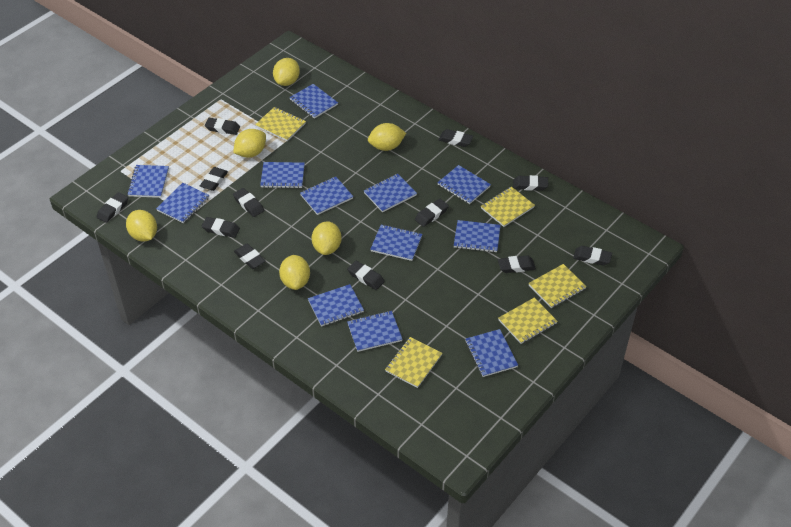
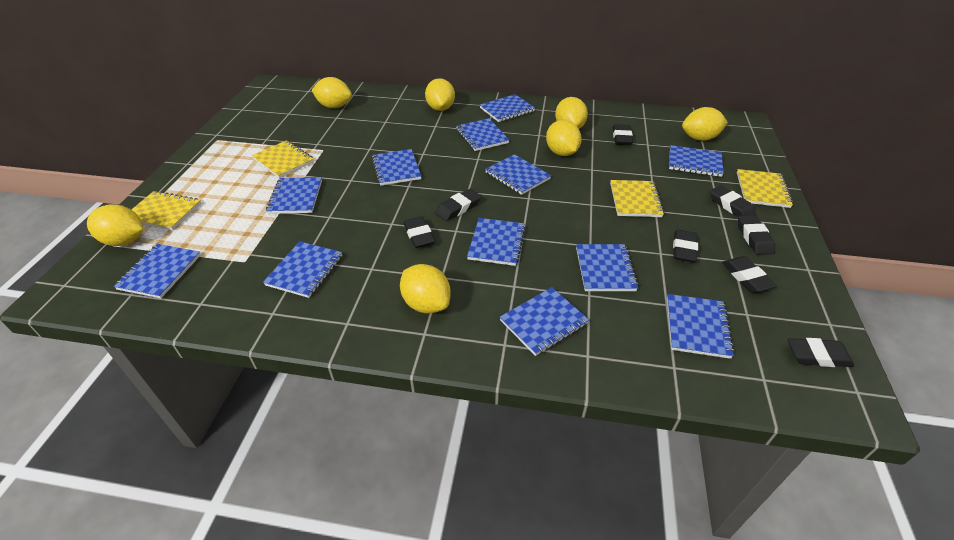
black eraser: 12 -> 8
yellow lemon: 6 -> 7
yellow notebook: 5 -> 4

